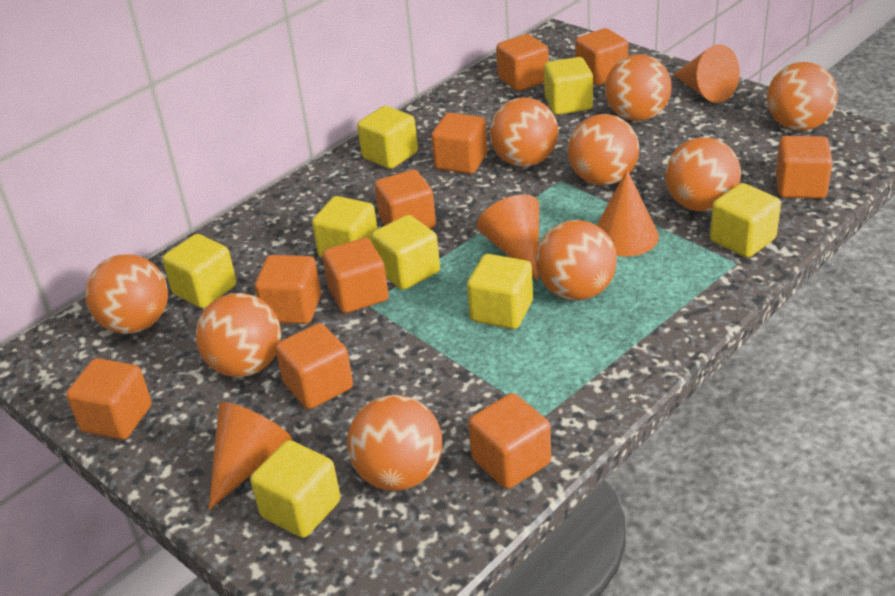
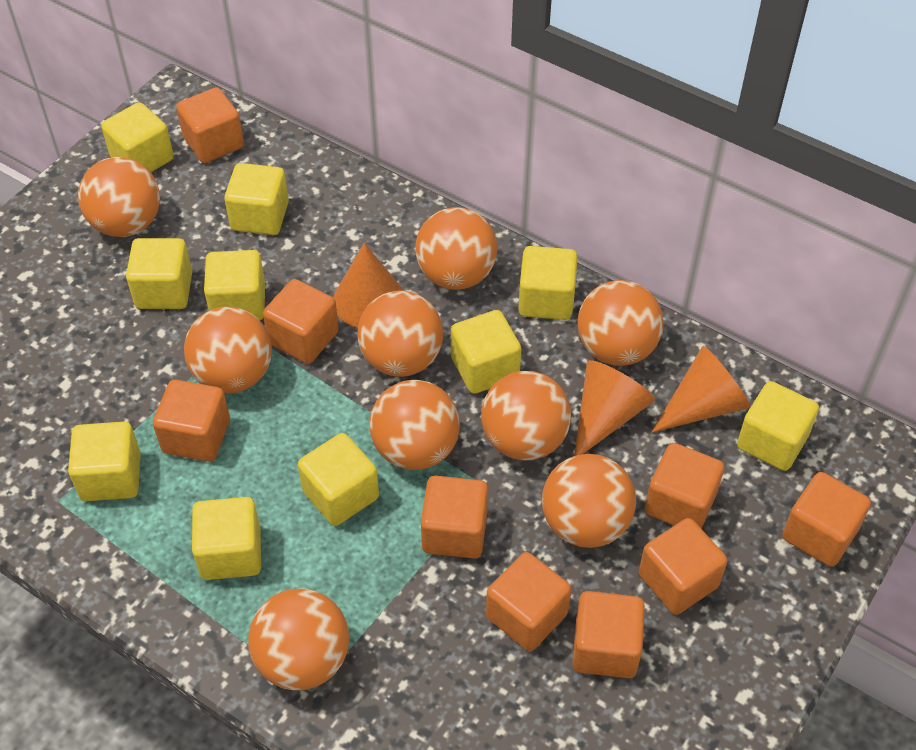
orange cone: 4 -> 3
orange cube: 10 -> 9
yellow cube: 8 -> 10

